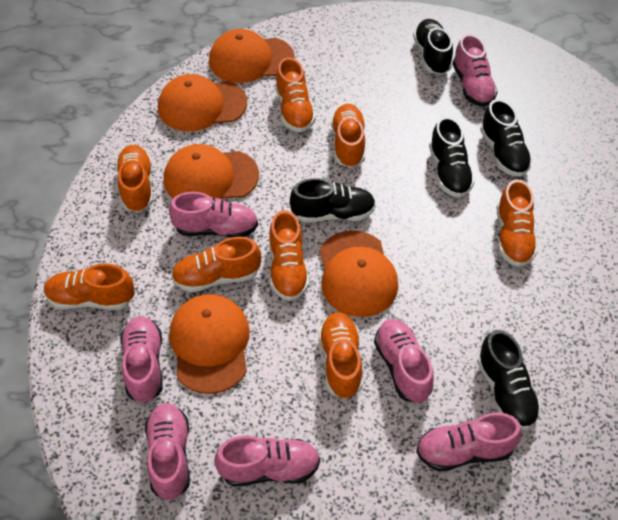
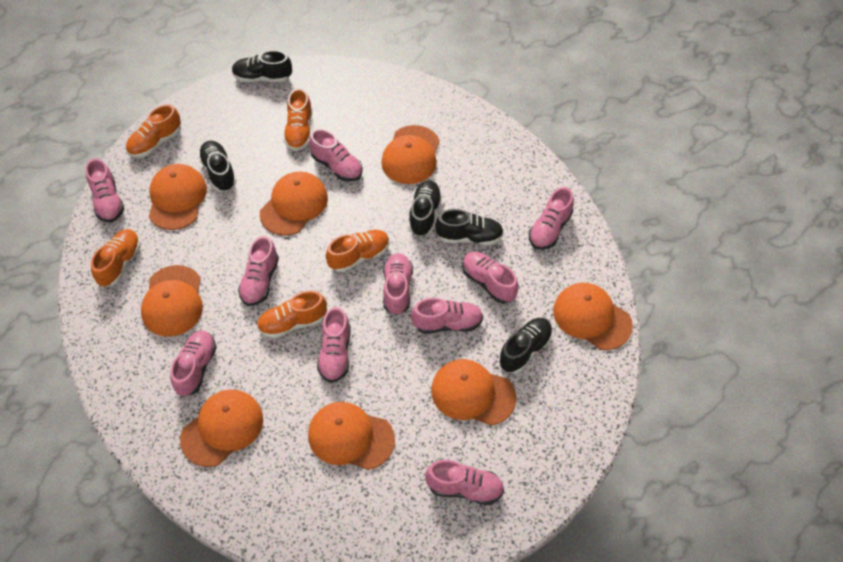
orange cap: 5 -> 8
orange shoe: 8 -> 5
pink shoe: 7 -> 10

